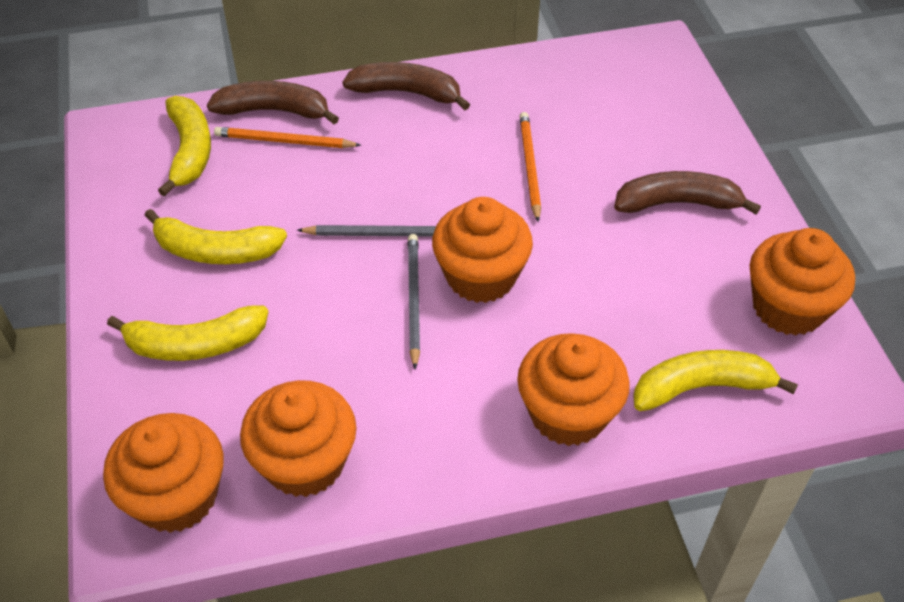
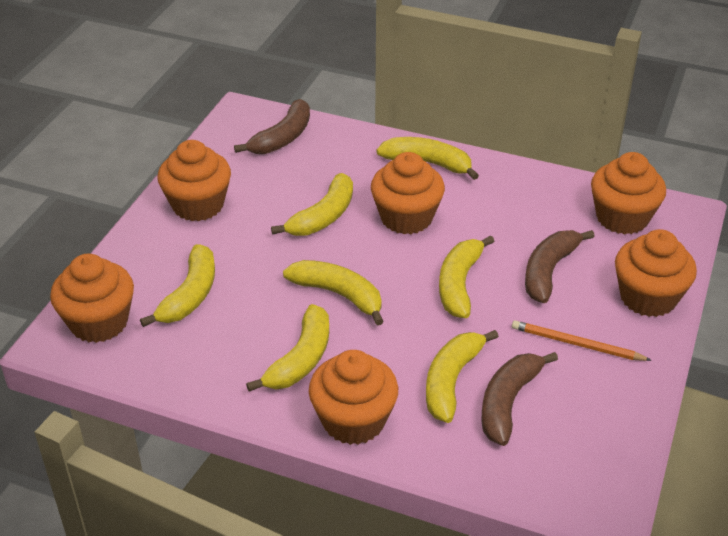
grey pencil: 2 -> 0
orange cupcake: 5 -> 6
orange pencil: 2 -> 1
yellow banana: 4 -> 7

